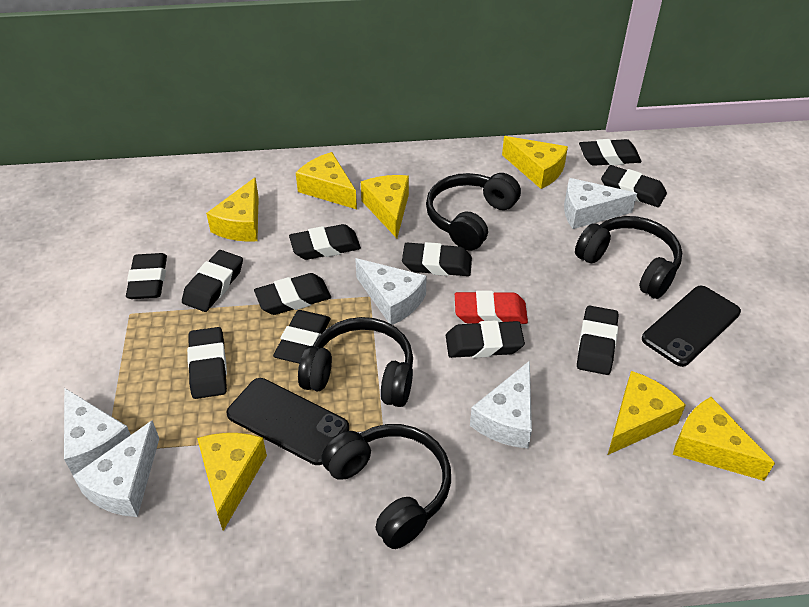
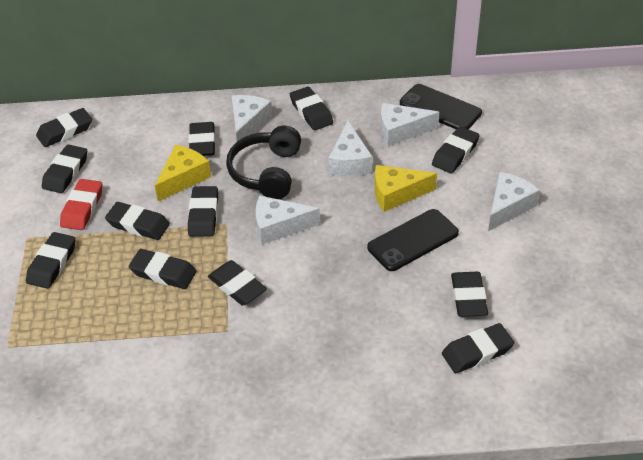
black eraser: 11 -> 12
black headphones: 4 -> 1
yellow cheese: 7 -> 2

